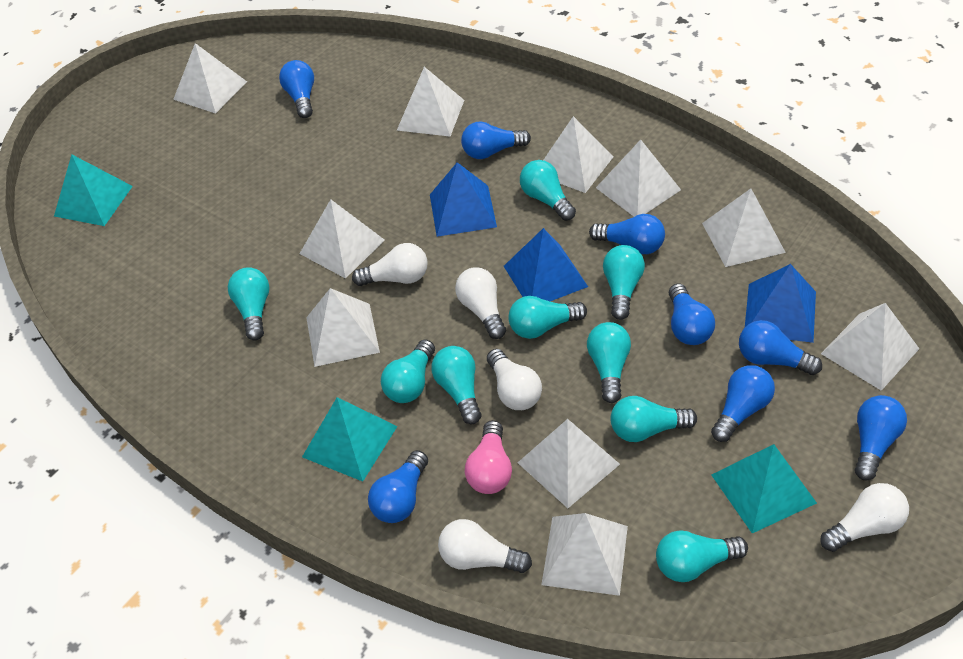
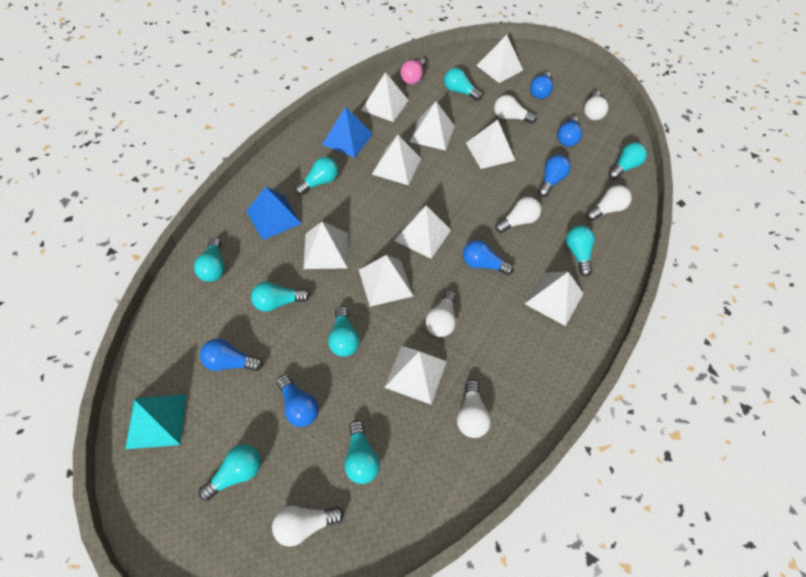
blue light bulb: 8 -> 6
blue pyramid: 3 -> 2
turquoise pyramid: 3 -> 1
white light bulb: 5 -> 7

